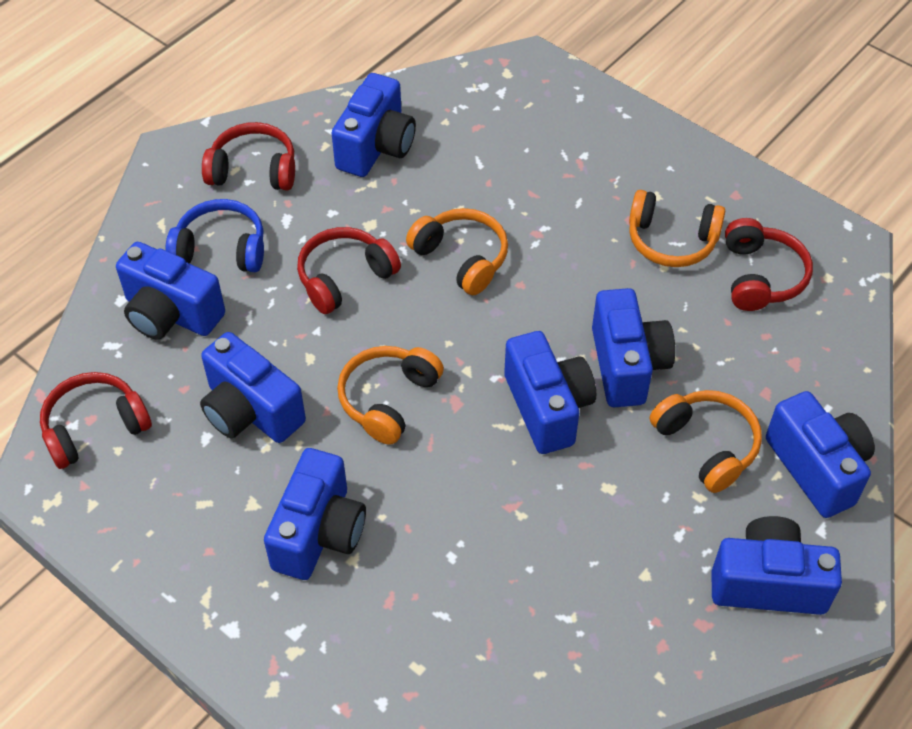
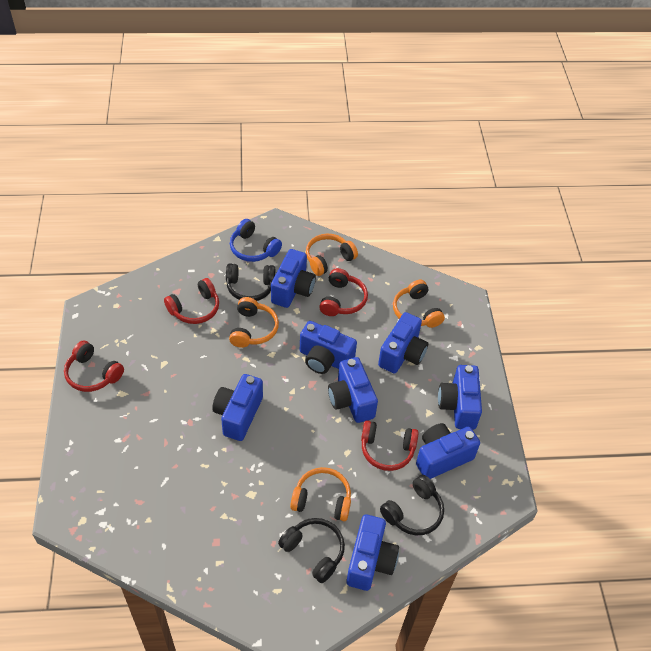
black headphones: 0 -> 3

